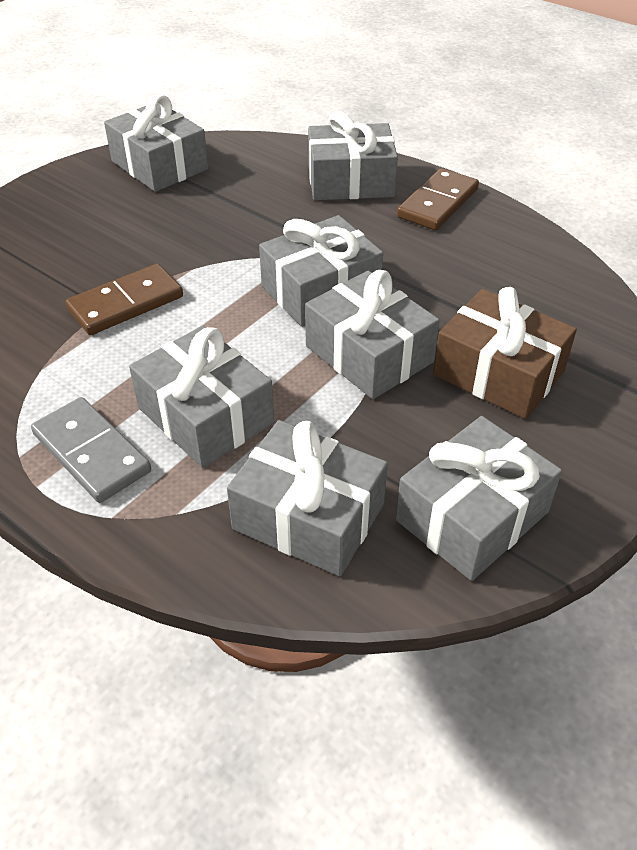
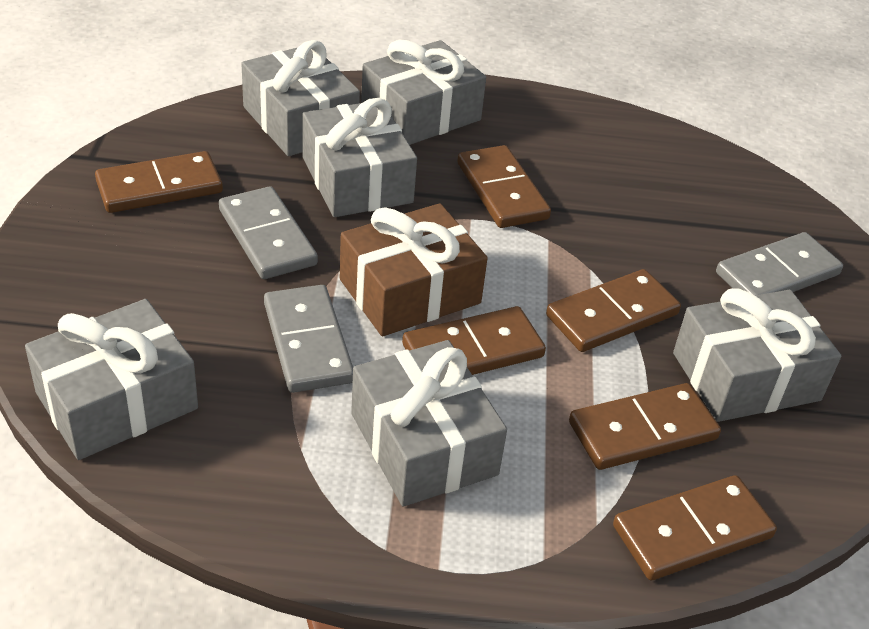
brown domino: 2 -> 6
grey domino: 1 -> 3
grey gift: 7 -> 6

